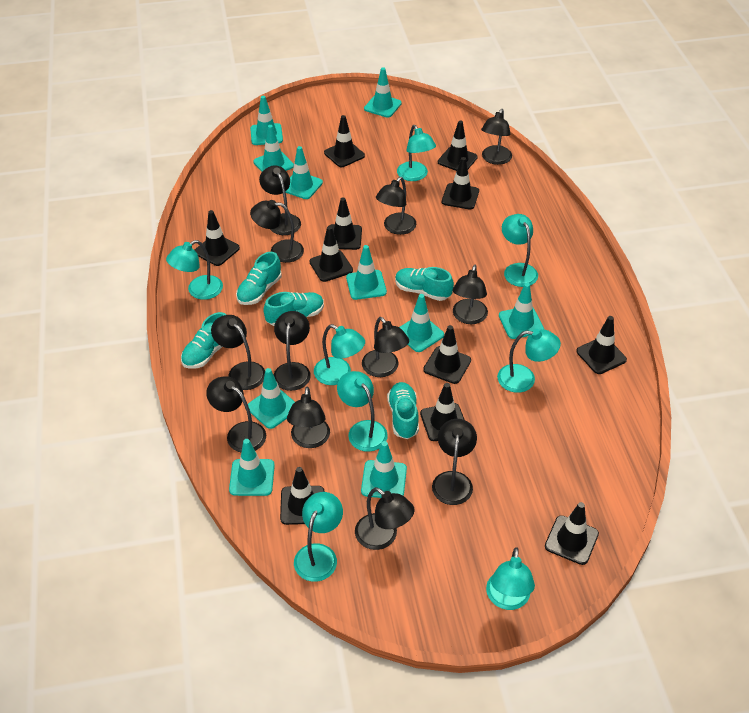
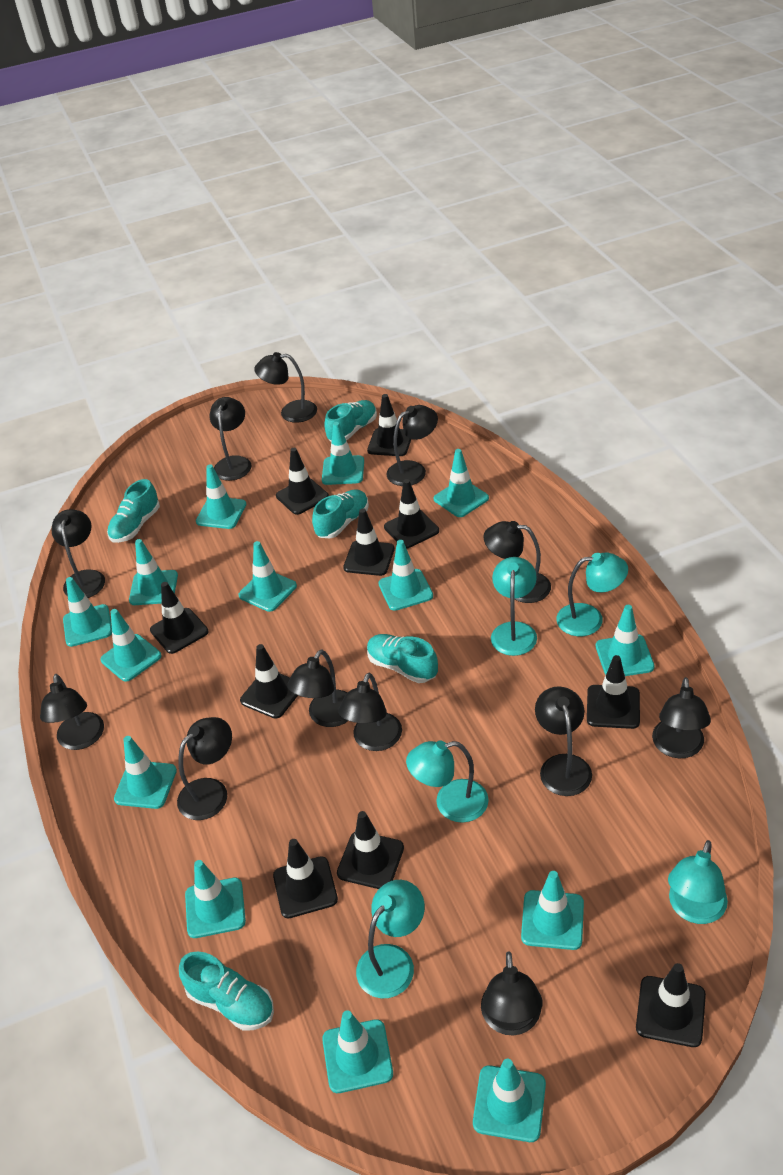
black traffic cone: 11 -> 10
turquoise lamp: 8 -> 5
turquoise traffic cone: 10 -> 14

